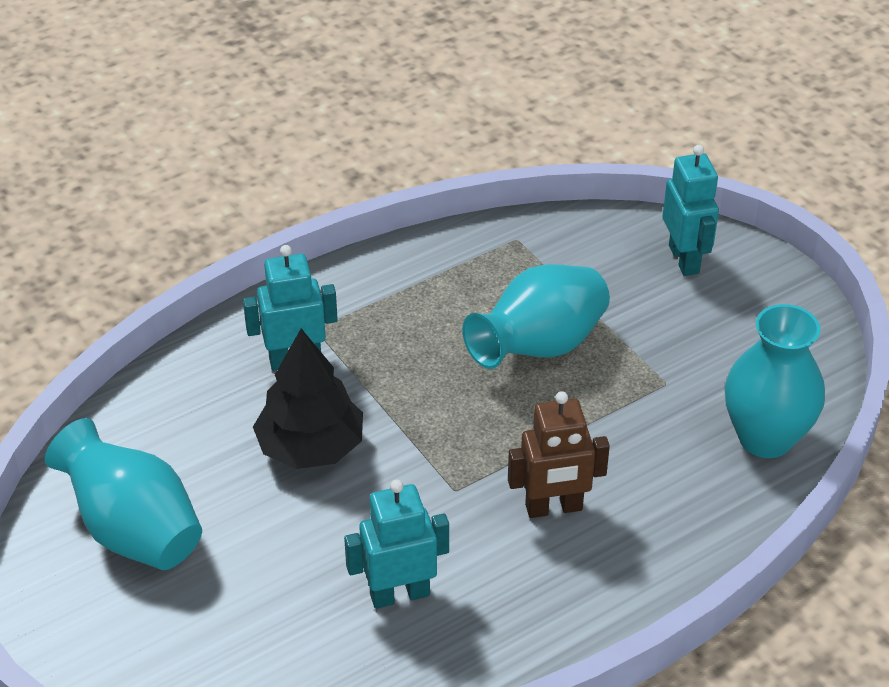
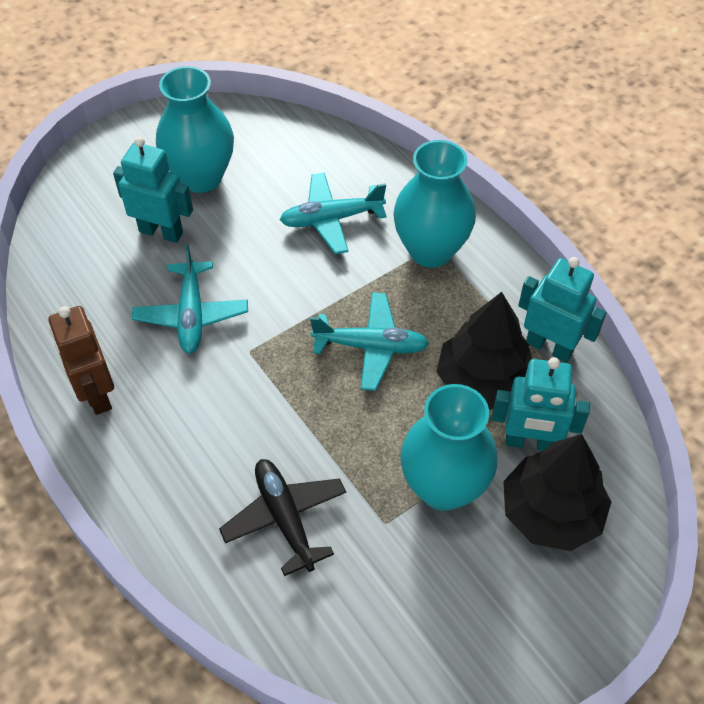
black plane: 0 -> 1
black tree: 1 -> 2
turquoise plane: 0 -> 3

